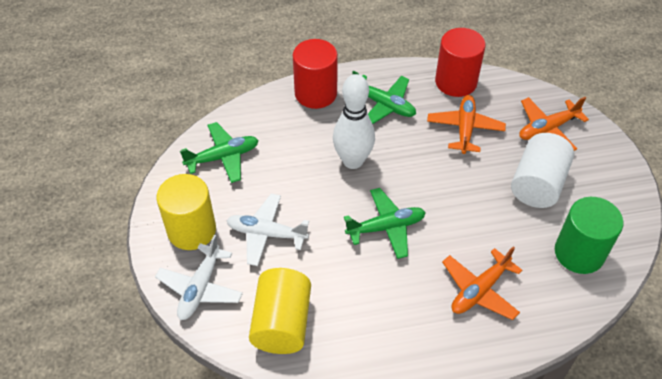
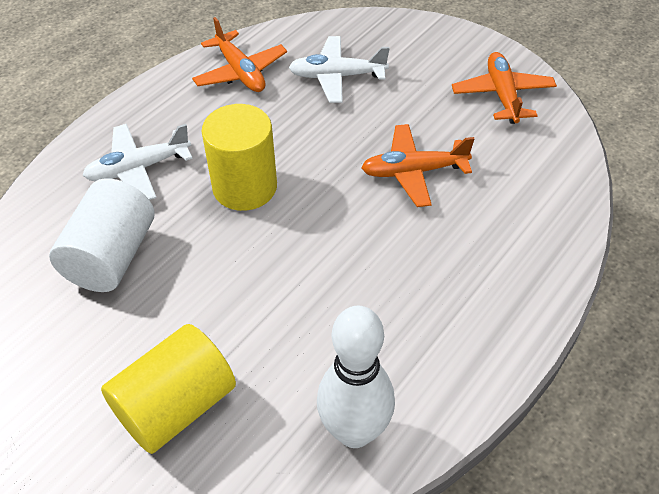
green cylinder: 1 -> 0
green plane: 3 -> 0
red cylinder: 2 -> 0

